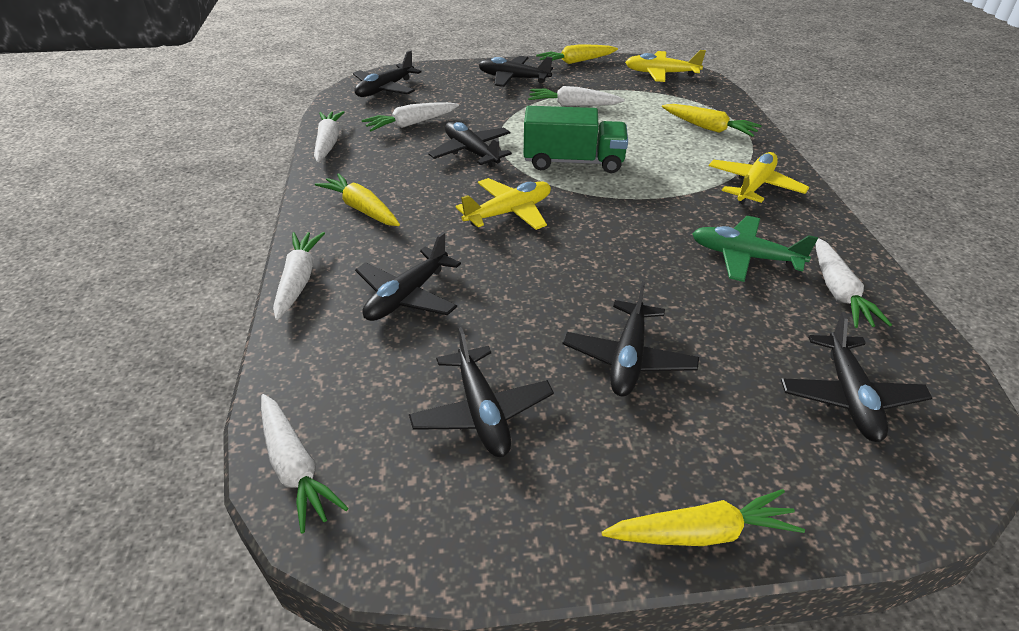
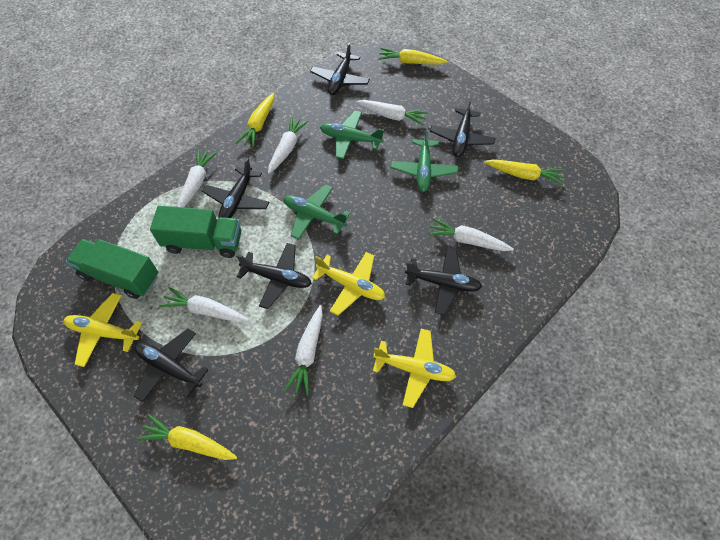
black plane: 7 -> 6
green plane: 1 -> 3
green truck: 1 -> 2

